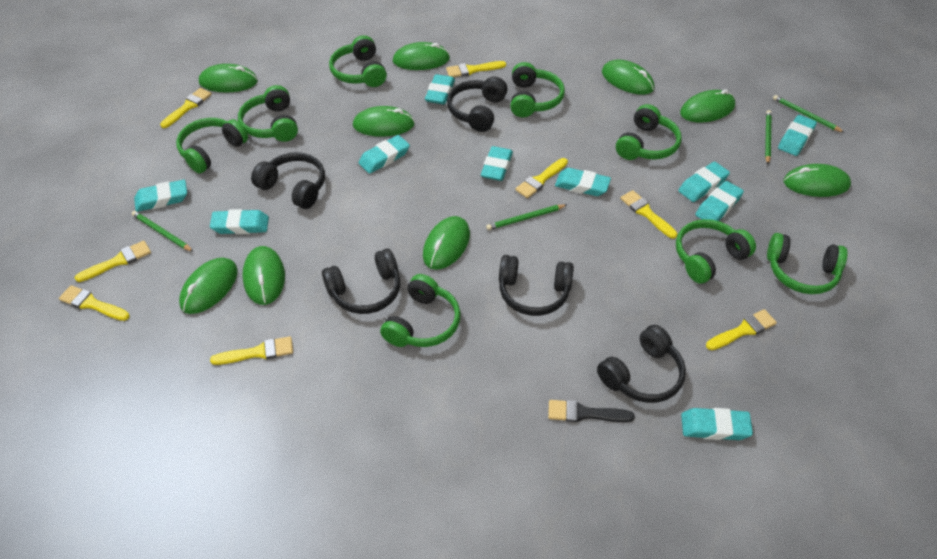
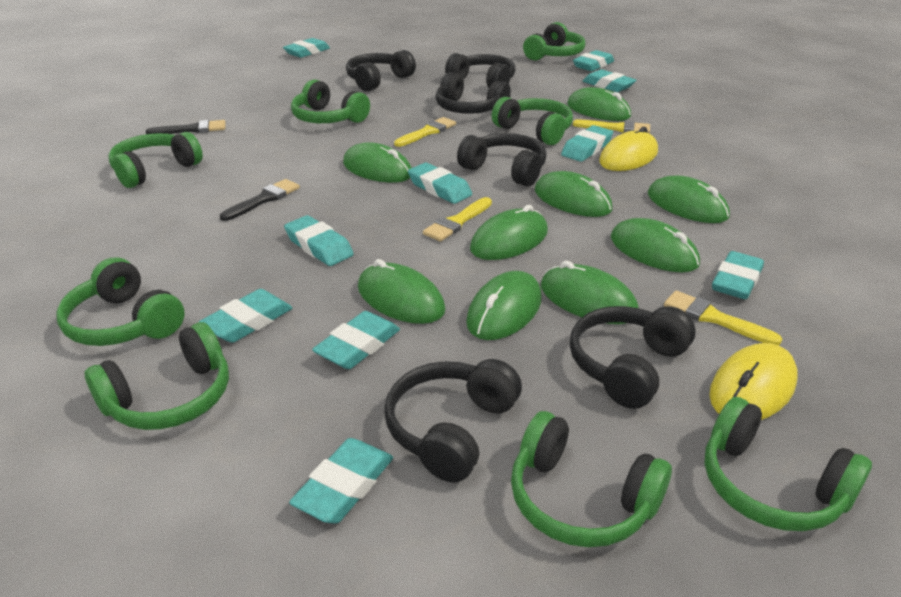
black brush: 1 -> 2
black headphones: 5 -> 6
green pencil: 4 -> 0
yellow brush: 8 -> 4
yellow mouse: 0 -> 2

